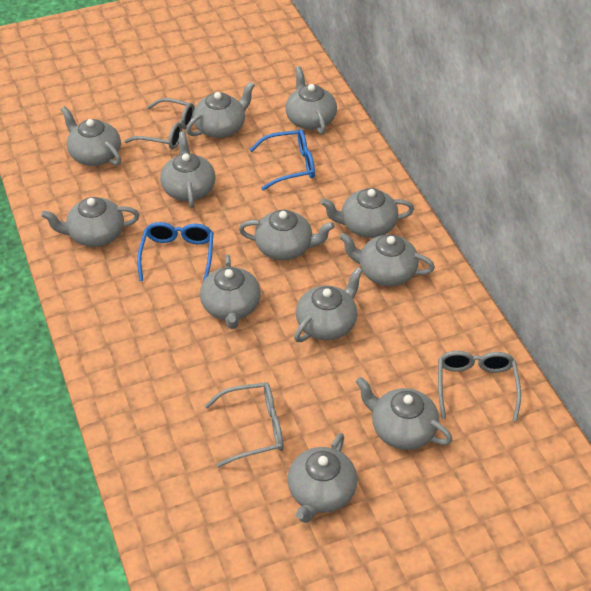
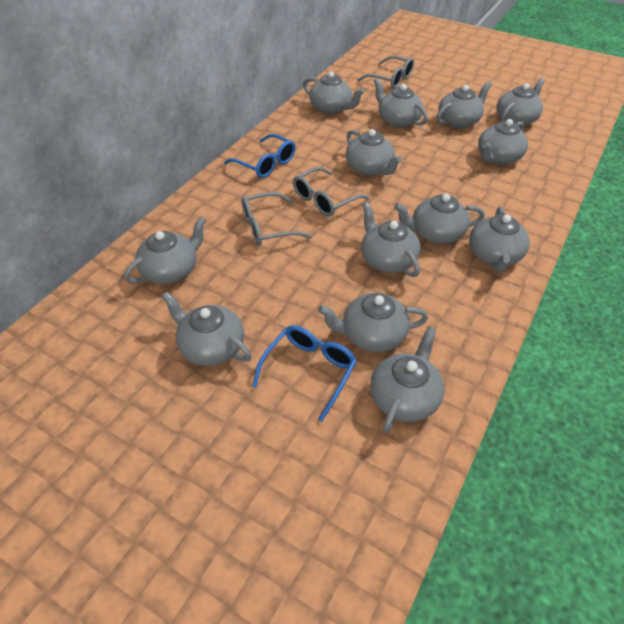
grey teapot: 12 -> 13

